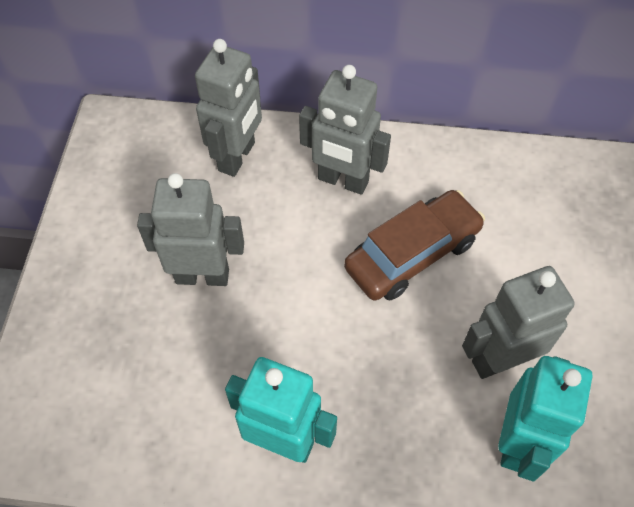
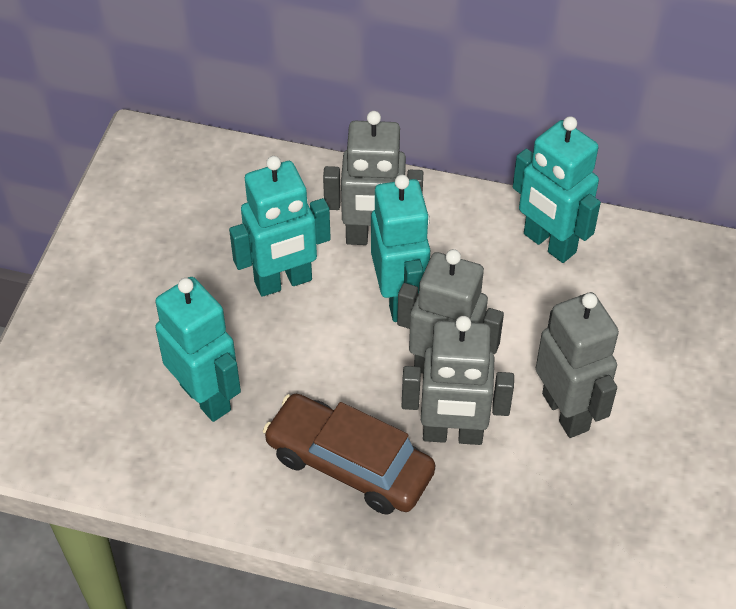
turquoise robot: 2 -> 4

